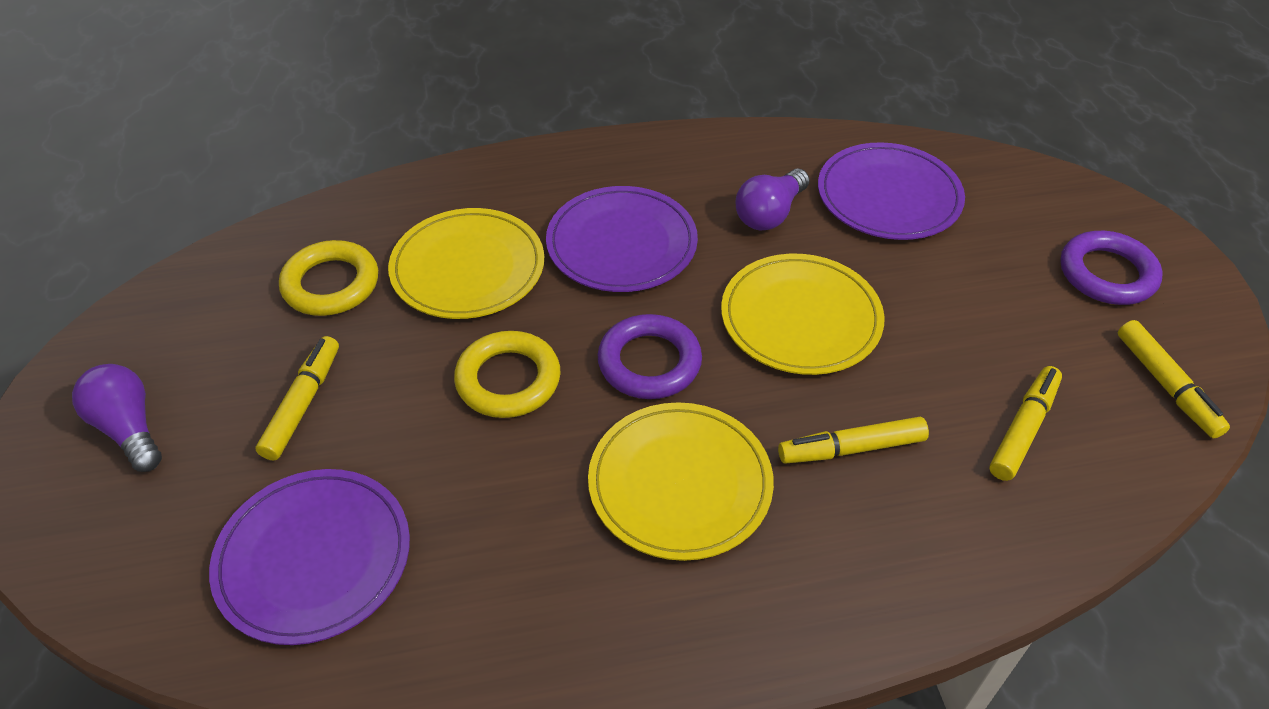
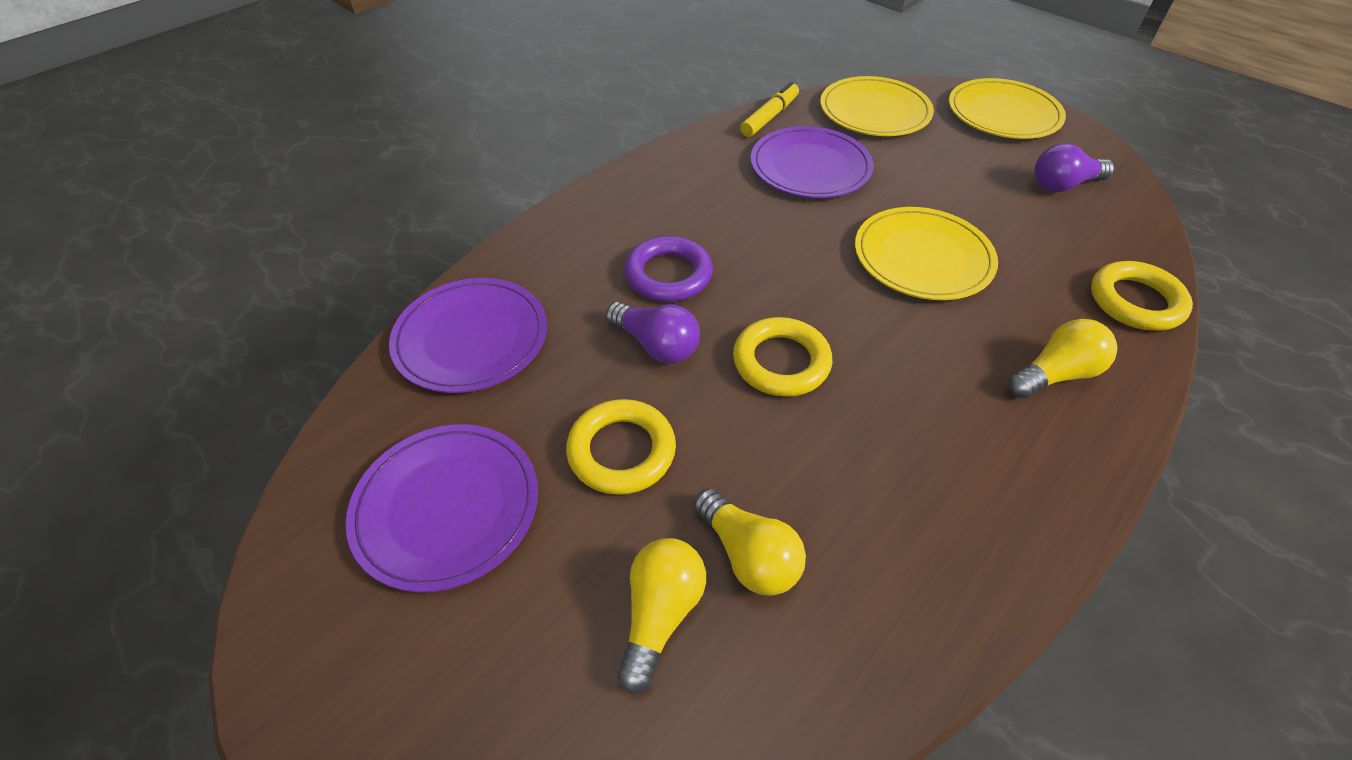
purple ring: 2 -> 1
yellow light bulb: 0 -> 3
yellow marker: 4 -> 1
yellow ring: 2 -> 3

